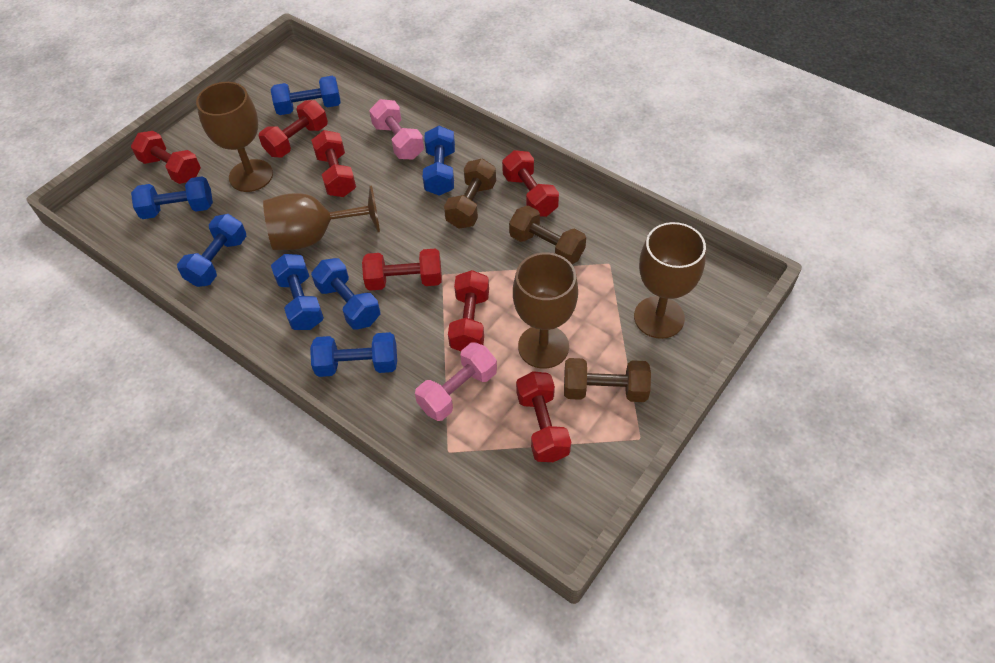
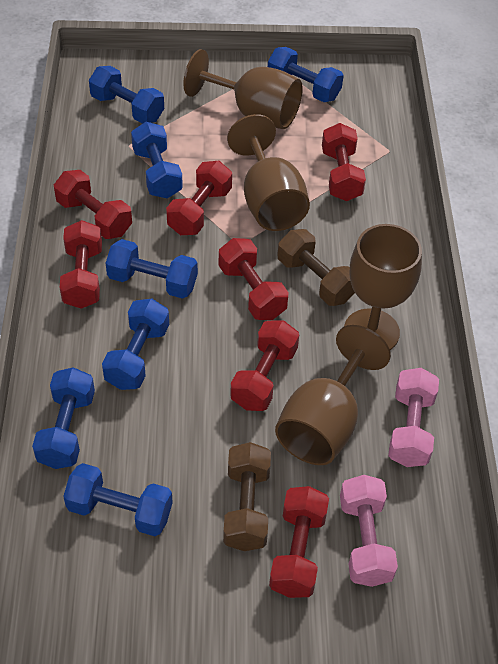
brown dumbbell: 3 -> 2

